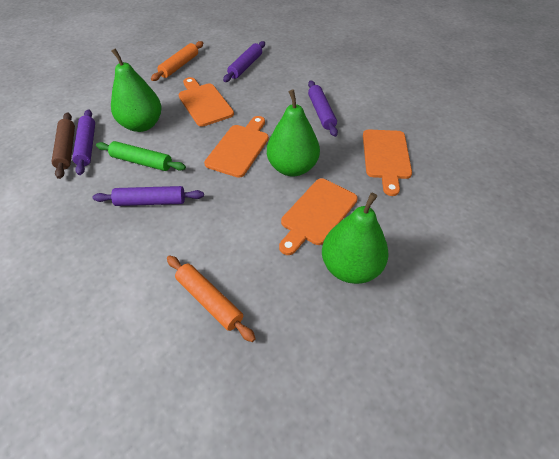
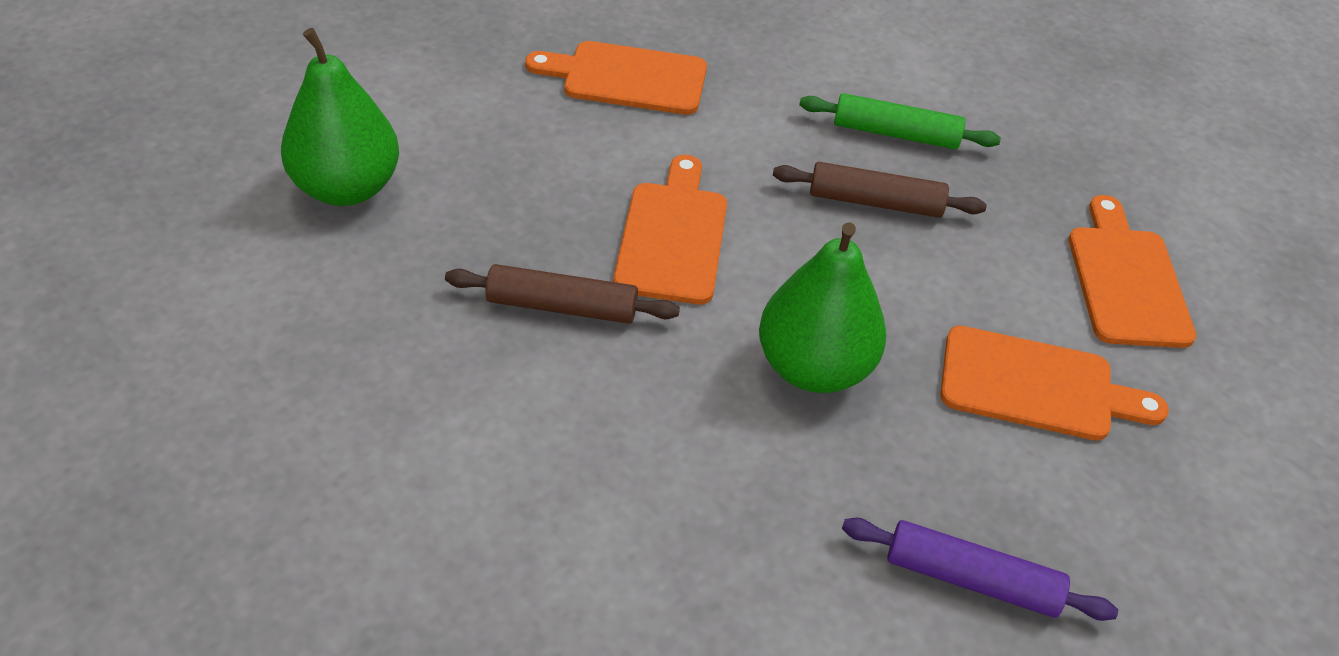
brown rolling pin: 1 -> 2
green pear: 3 -> 2
orange rolling pin: 2 -> 0
purple rolling pin: 4 -> 1

